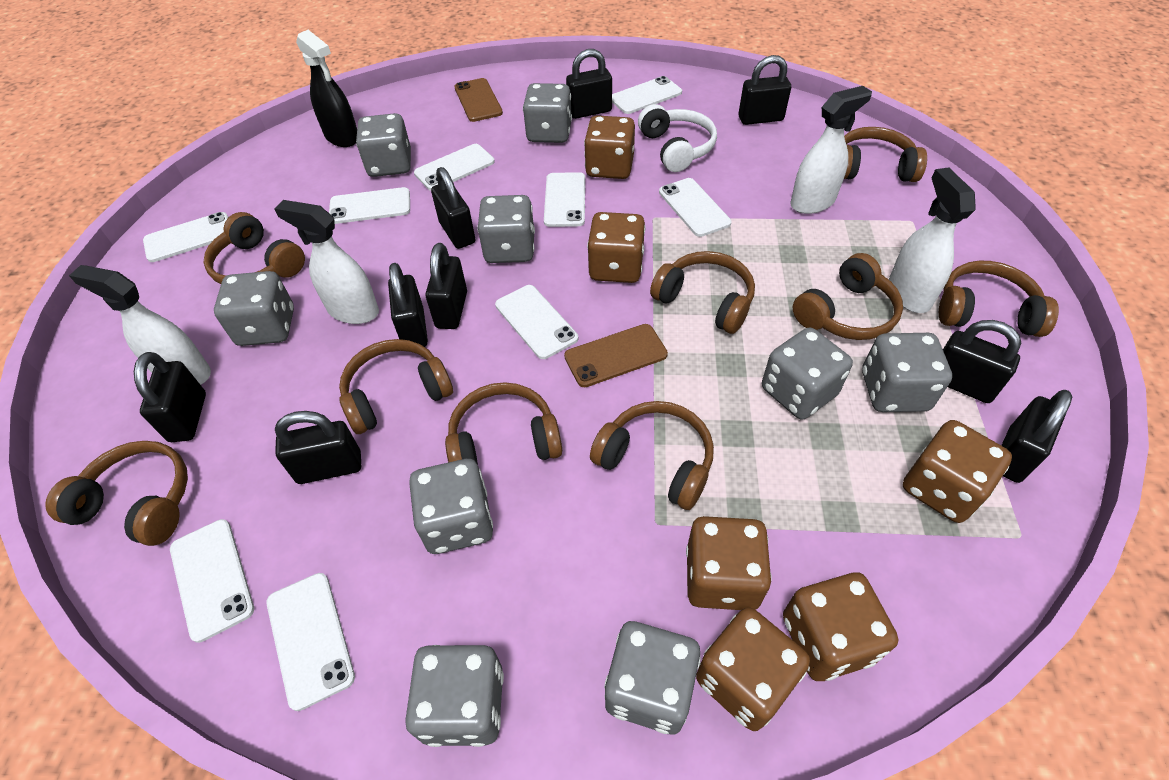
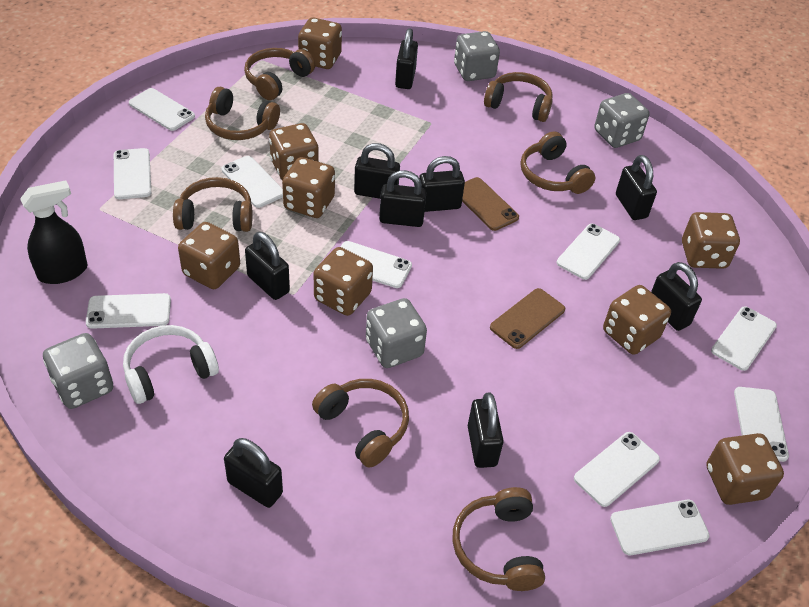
brown dice: 6 -> 8
brown headphones: 9 -> 7
grey dice: 9 -> 4
white phone: 9 -> 10
white spray bottle: 4 -> 0

